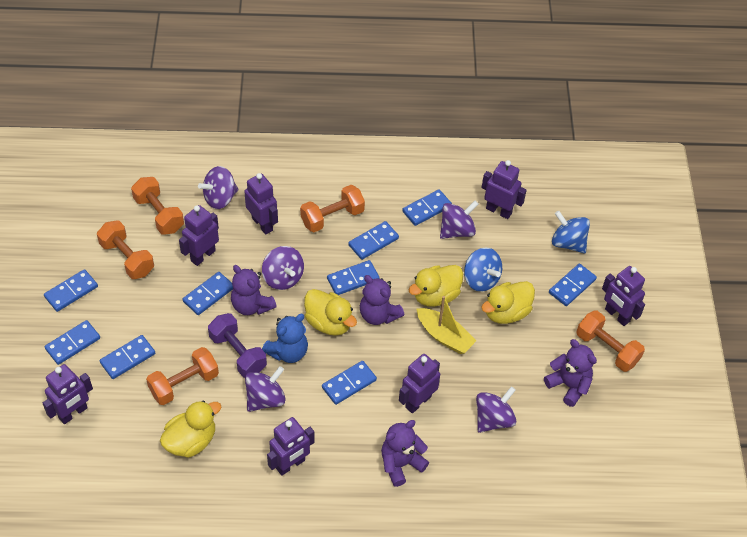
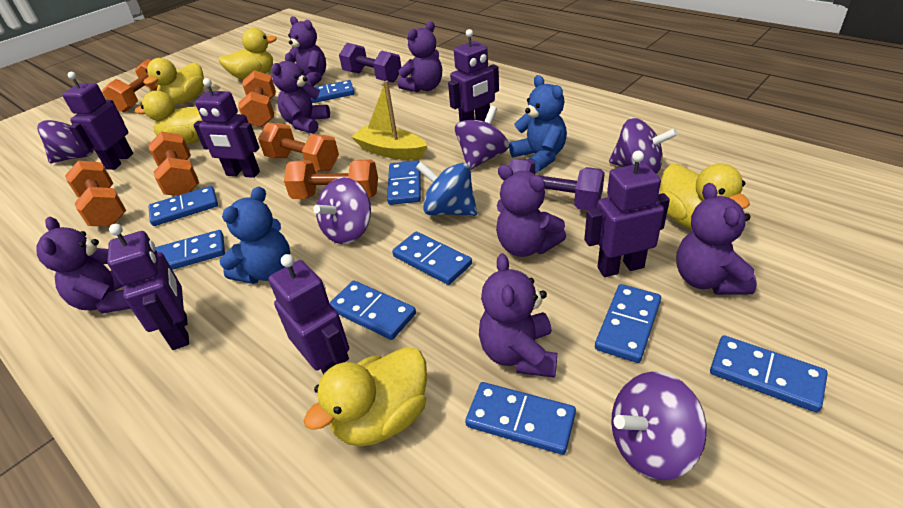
blue spinning top: 2 -> 1
blue teddy bear: 1 -> 2
orange dumbbell: 5 -> 6
purple dumbbell: 1 -> 2
purple robot: 7 -> 6
purple teddy bear: 4 -> 7
yellow duck: 4 -> 5

